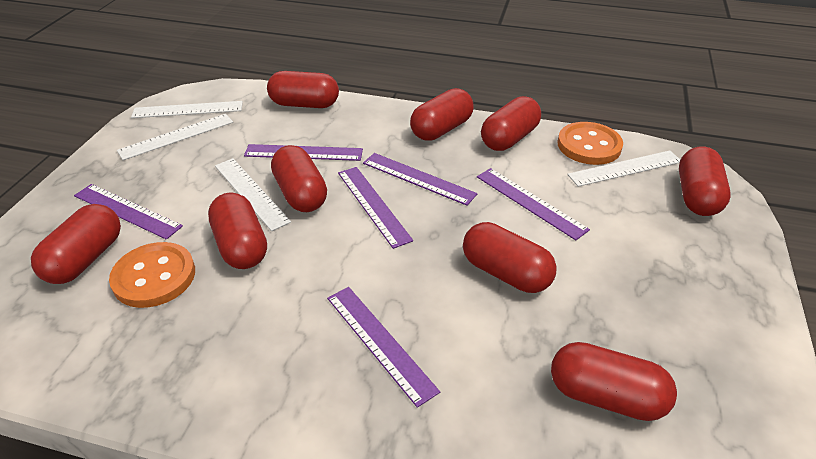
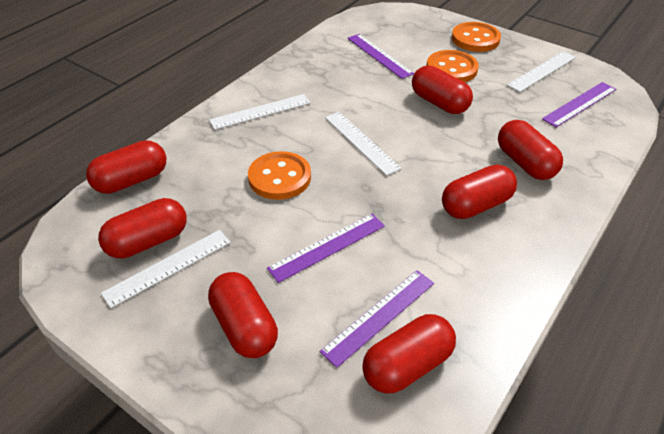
orange button: 2 -> 3
purple ruler: 6 -> 4
red capsule: 9 -> 7

